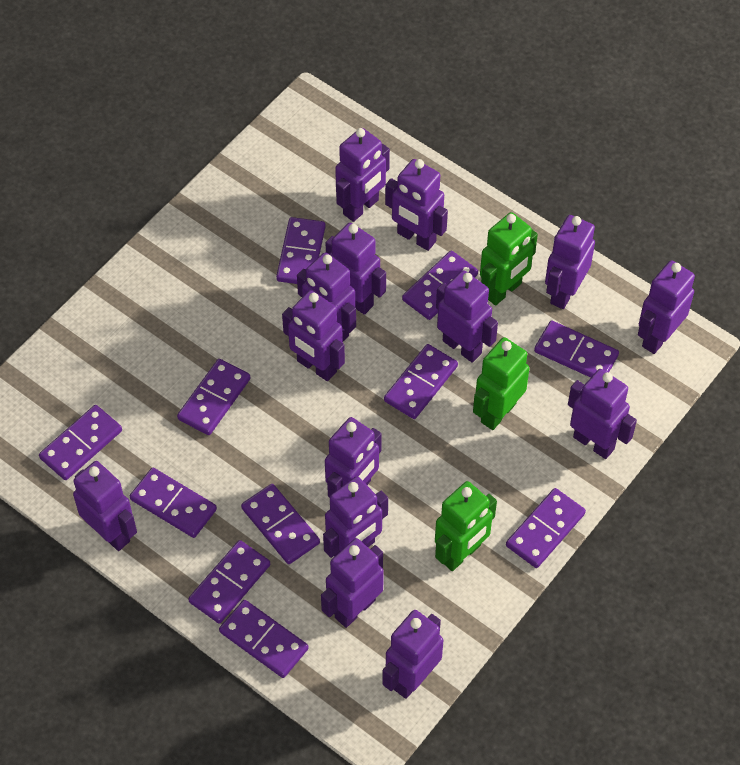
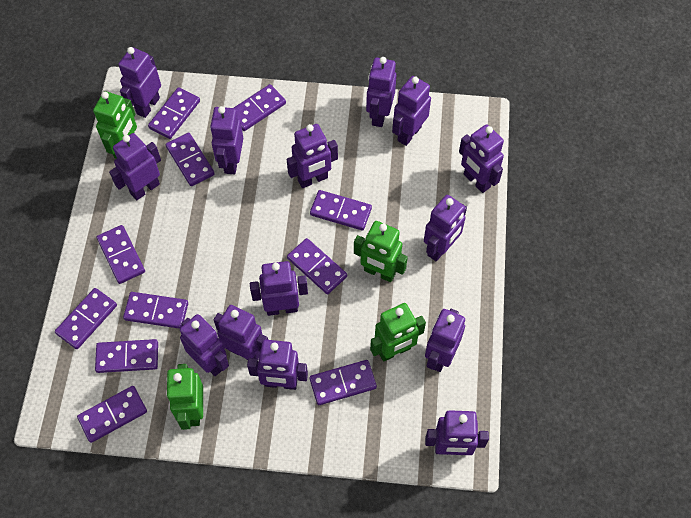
green robot: 3 -> 4

